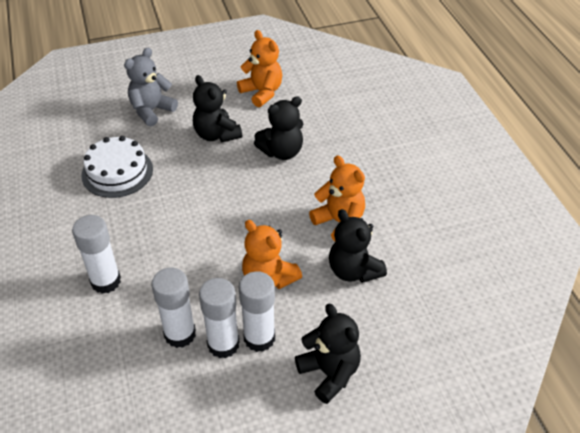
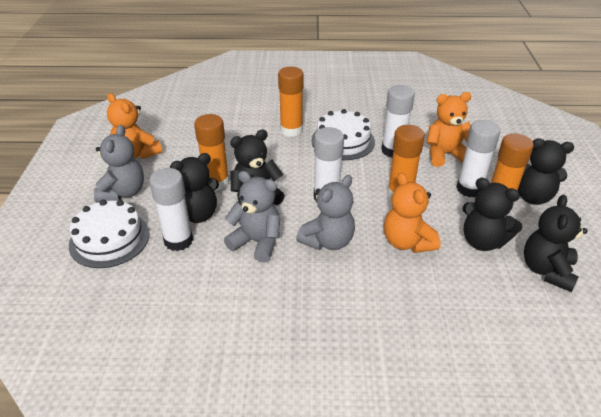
black teddy bear: 4 -> 5
grey teddy bear: 1 -> 3
orange glue stick: 0 -> 4
white cake: 1 -> 2

